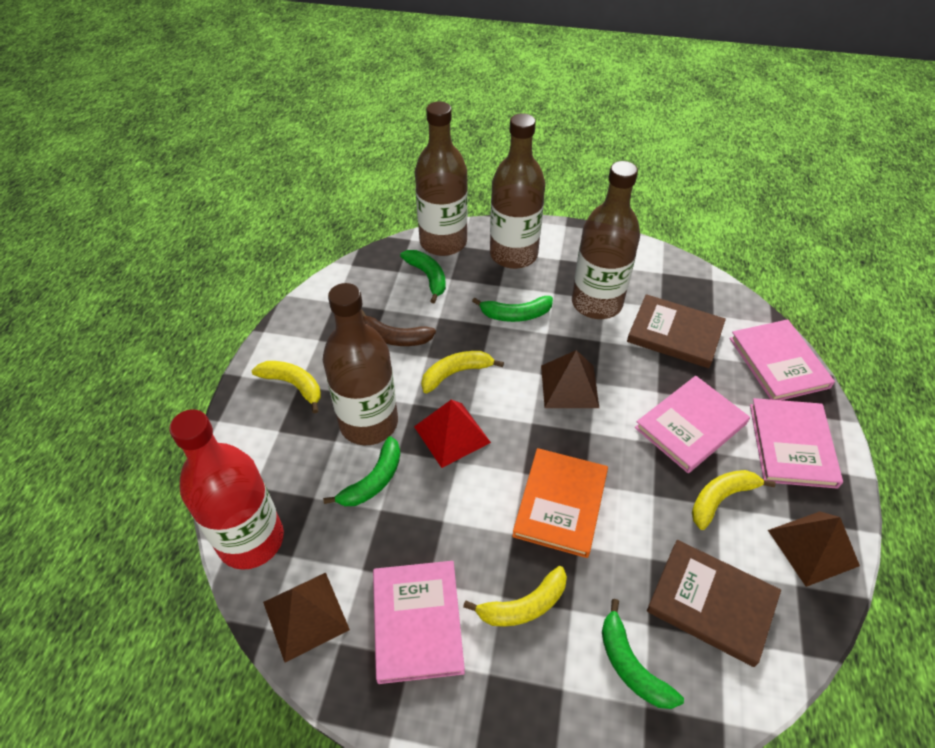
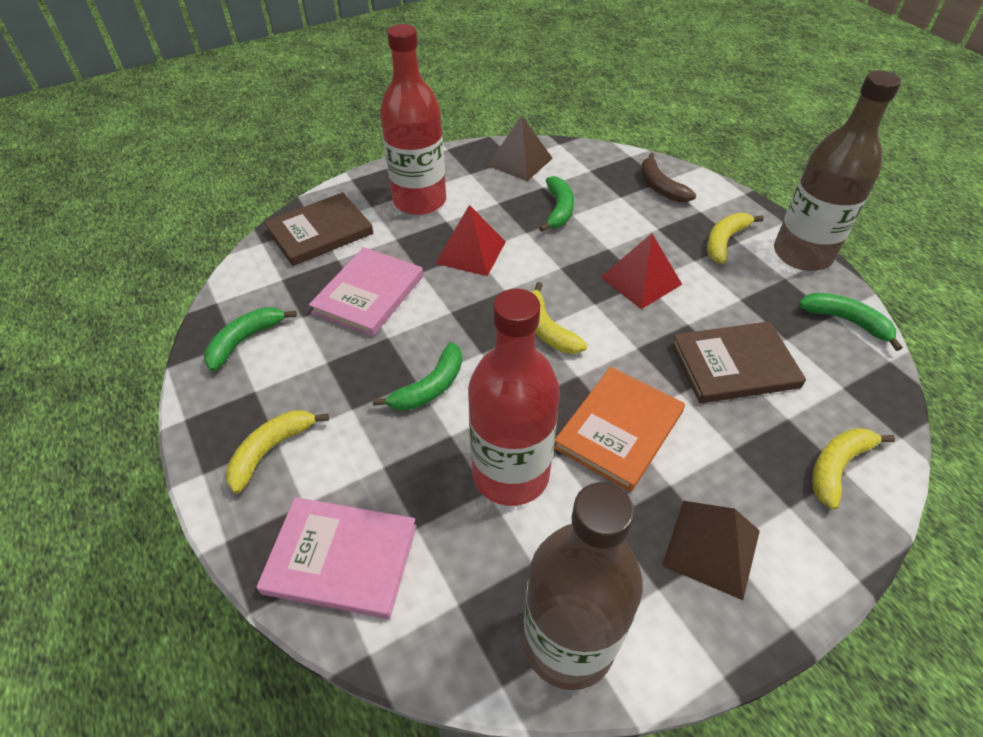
brown bottle: 4 -> 2
brown pyramid: 3 -> 2
pink book: 4 -> 2
red bottle: 1 -> 2
red pyramid: 1 -> 2

